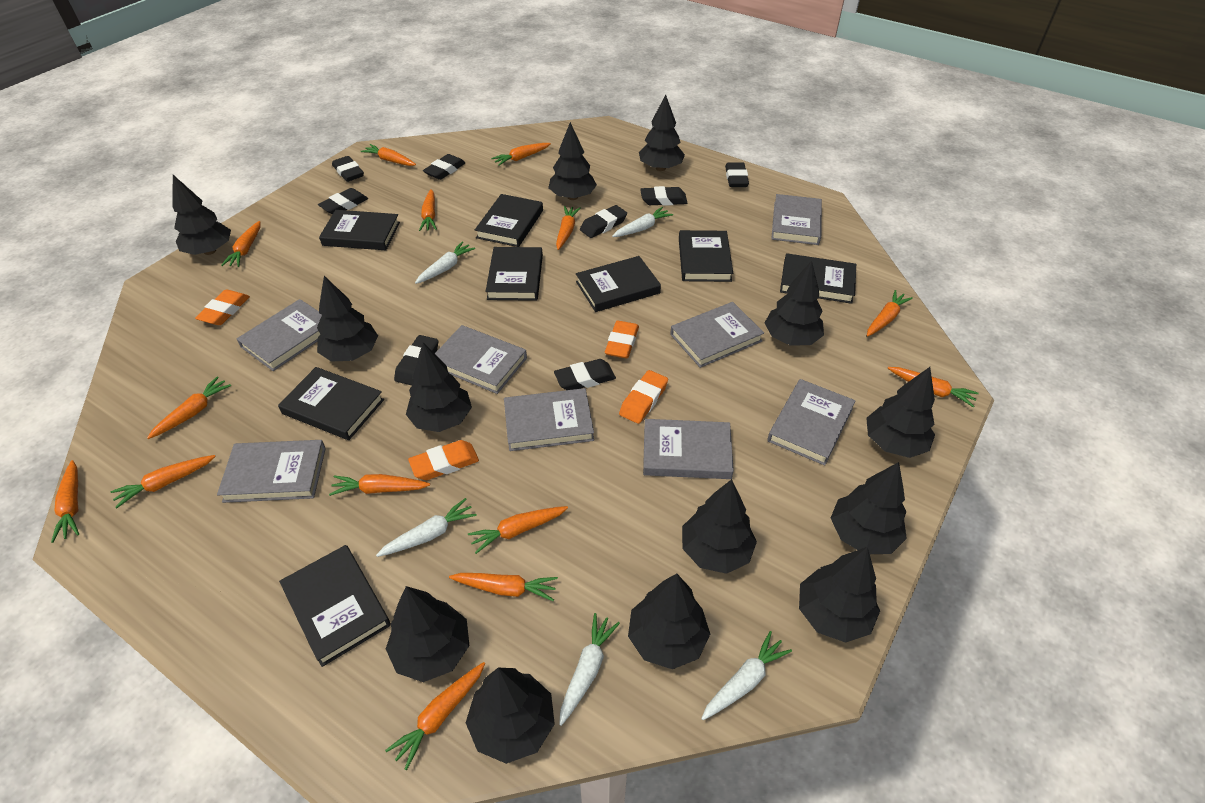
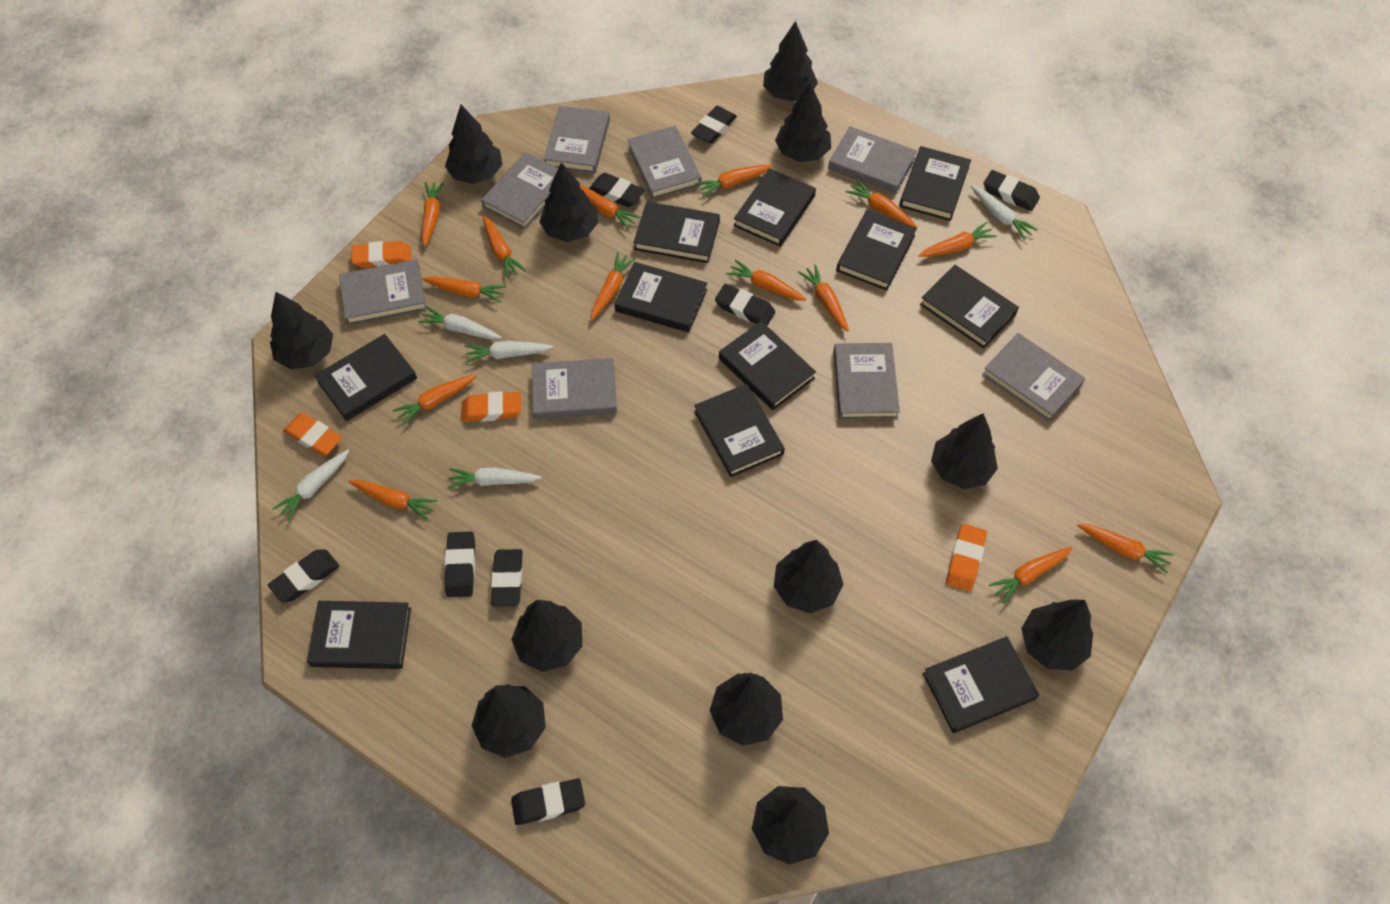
black book: 8 -> 11
black tree: 13 -> 12

